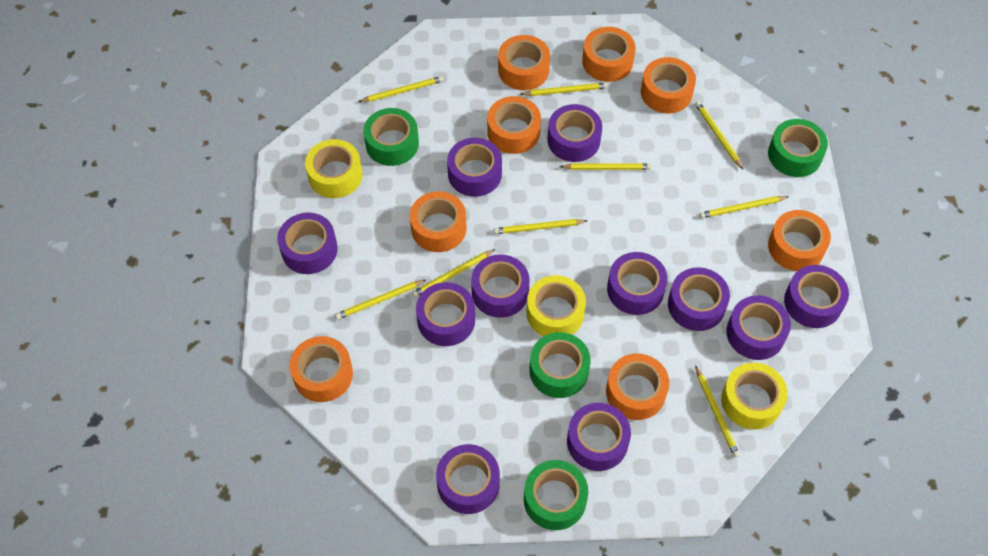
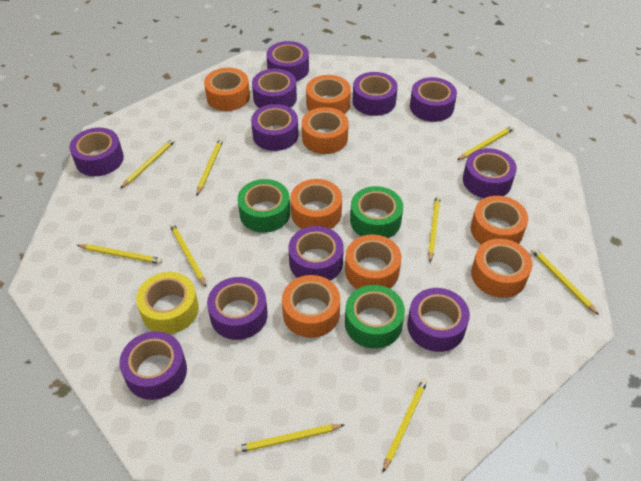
green tape: 4 -> 3
yellow tape: 3 -> 1

